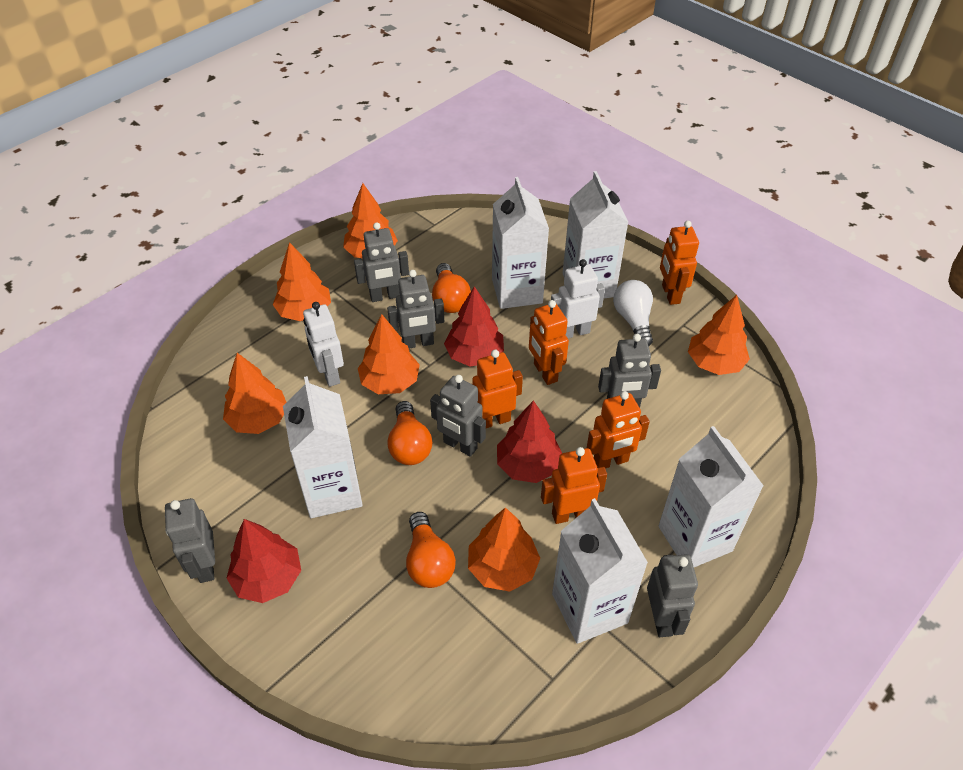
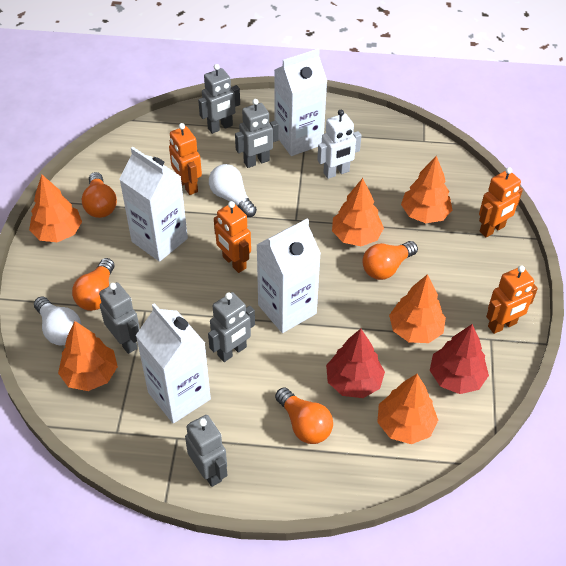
grey robot: 6 -> 5
orange light bulb: 3 -> 4
orange robot: 5 -> 4
red tree: 3 -> 2
white carton: 5 -> 4
white light bulb: 1 -> 2
white robot: 2 -> 1

